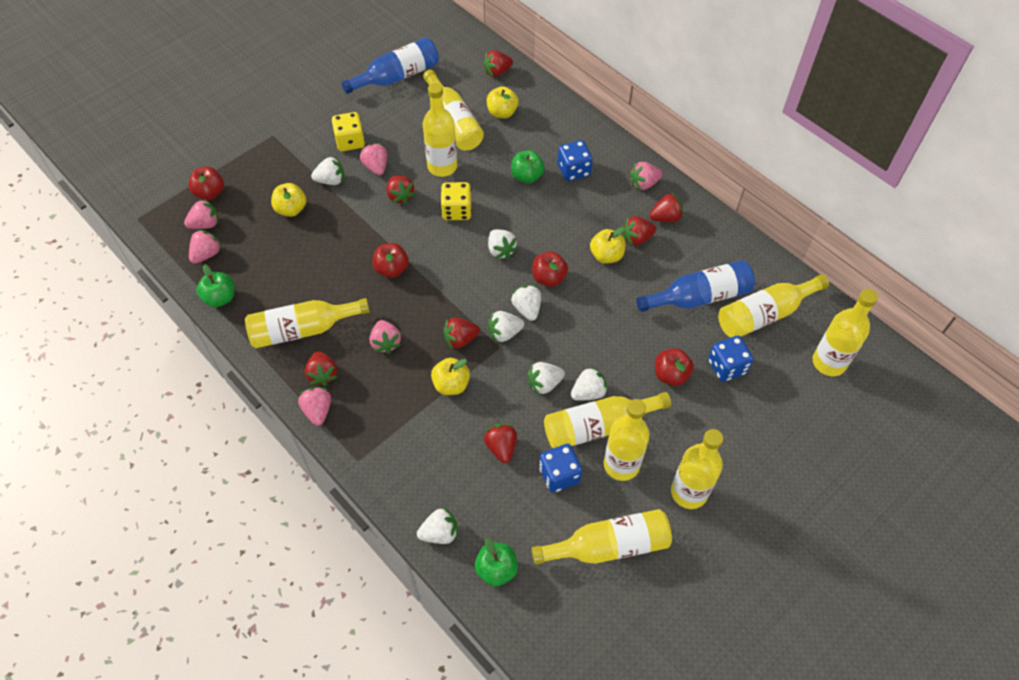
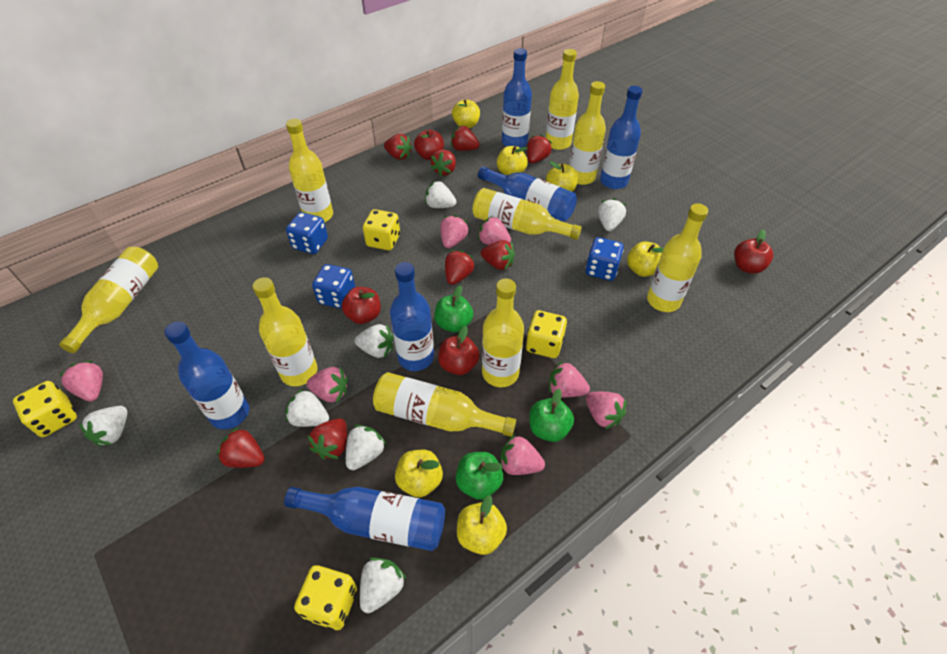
blue bottle: 2 -> 6
pink strawberry: 6 -> 7
red strawberry: 7 -> 8
yellow apple: 4 -> 6
yellow dice: 2 -> 4

